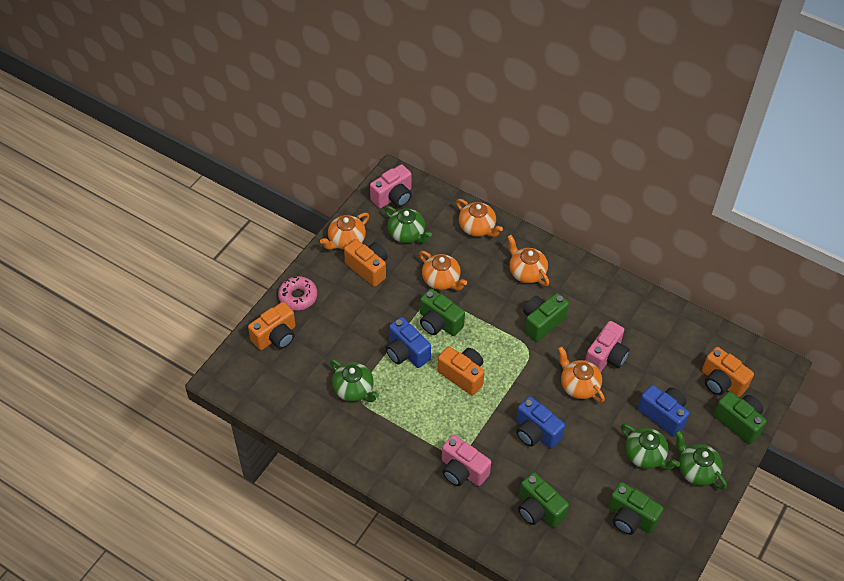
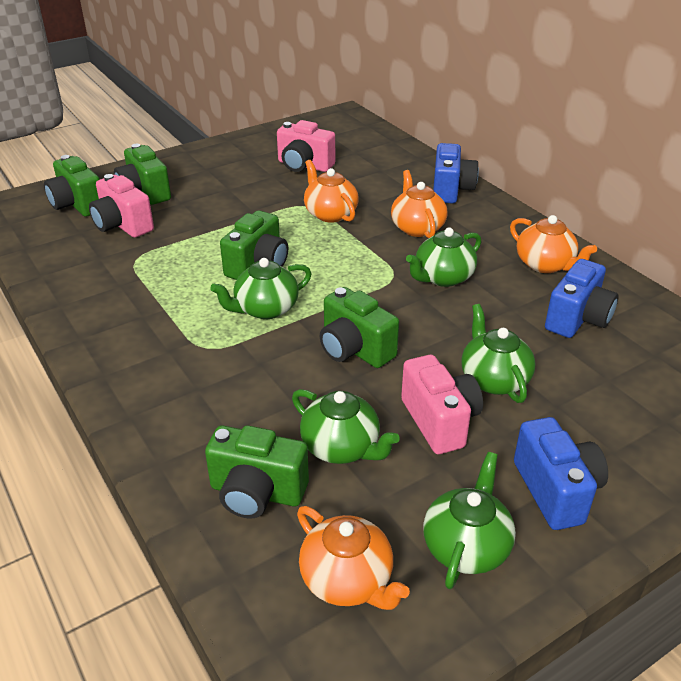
green teapot: 4 -> 5
orange camera: 4 -> 0
orange teapot: 5 -> 4
pink donut: 1 -> 0

